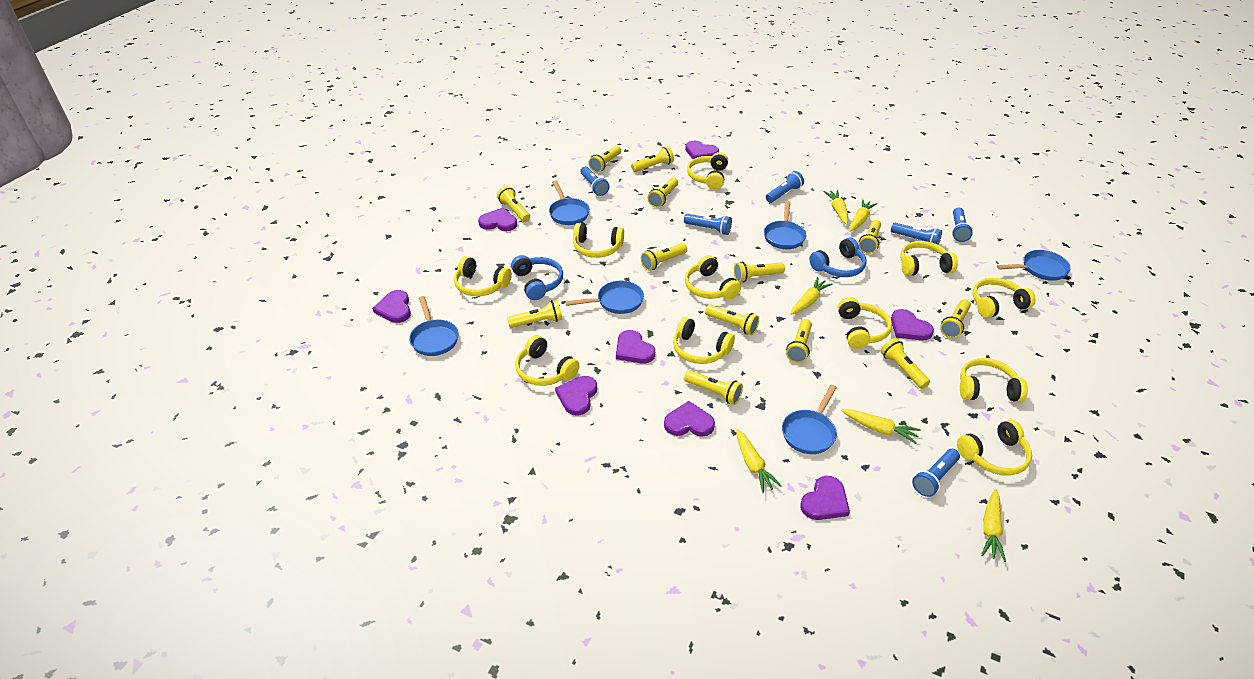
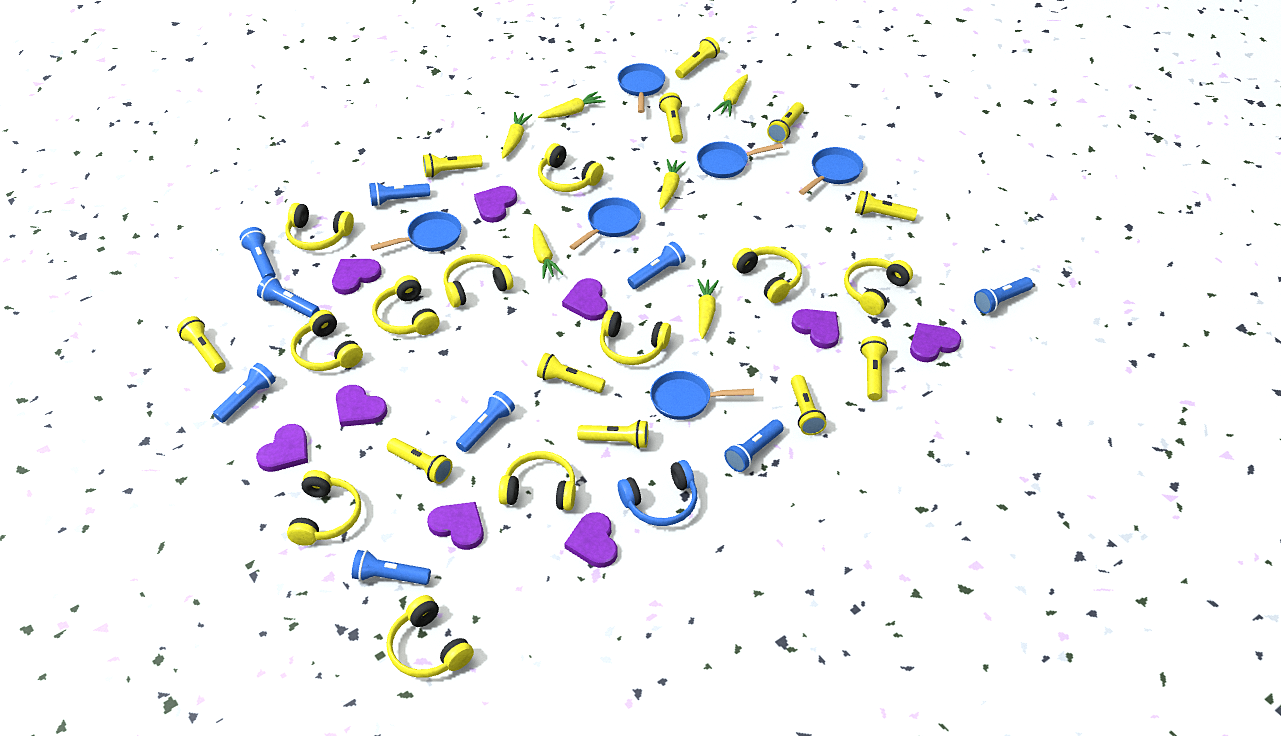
blue flashlight: 6 -> 9
blue headphones: 2 -> 1
purple heart: 8 -> 9
yellow flashlight: 13 -> 11

